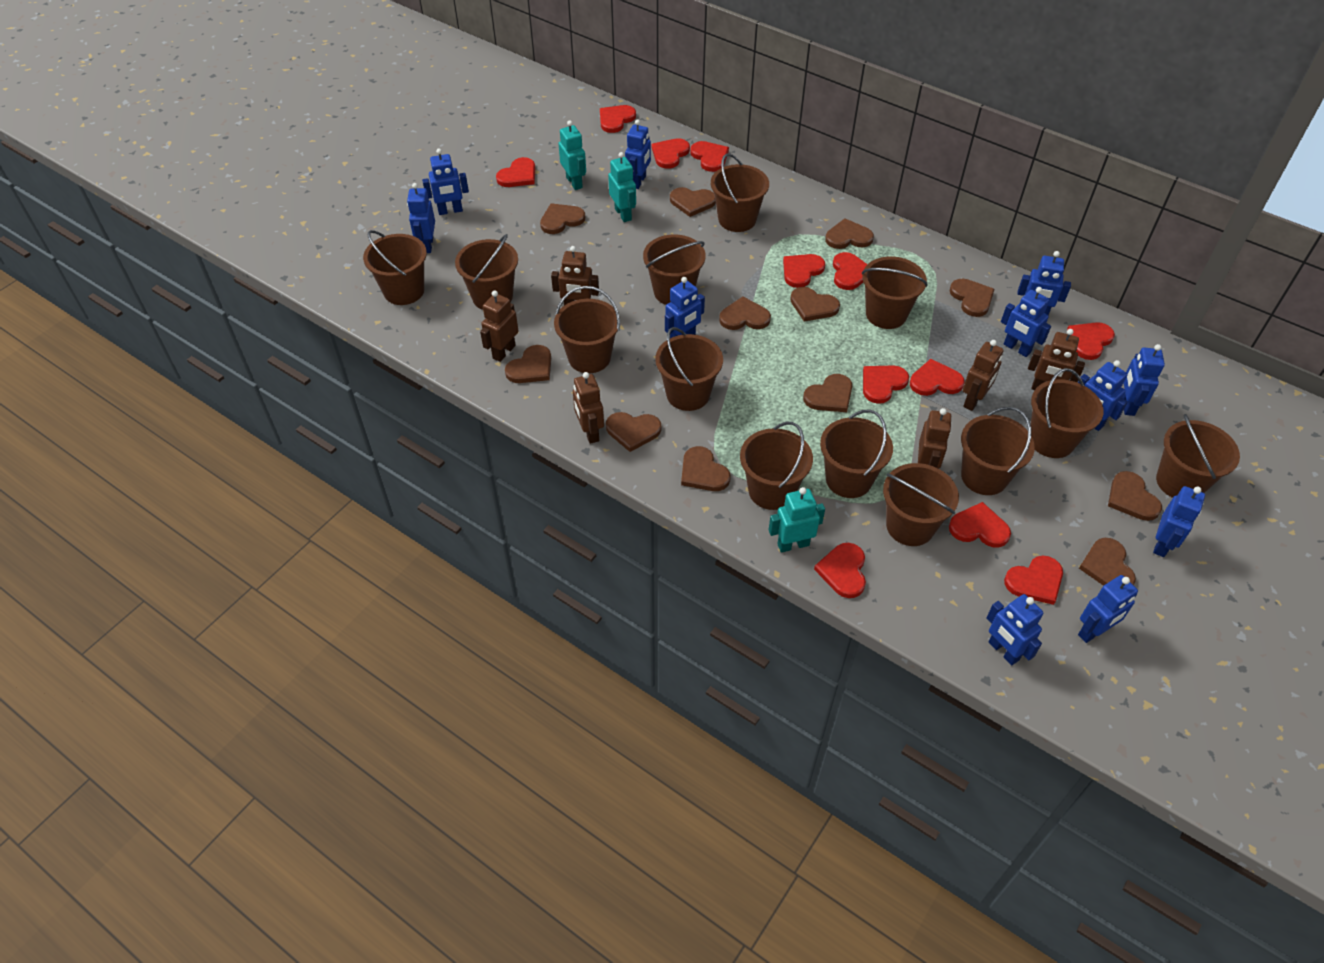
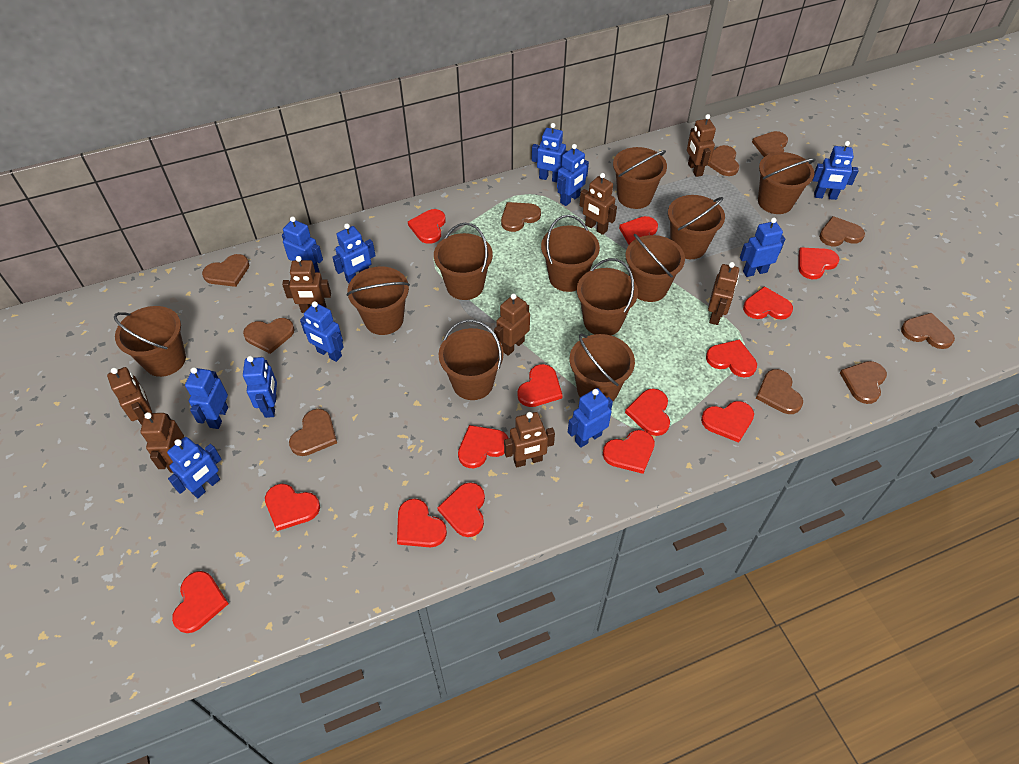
brown bucket: 13 -> 11
brown heart: 12 -> 10
brown robot: 6 -> 8
red heart: 12 -> 14
turquoise robot: 3 -> 0

